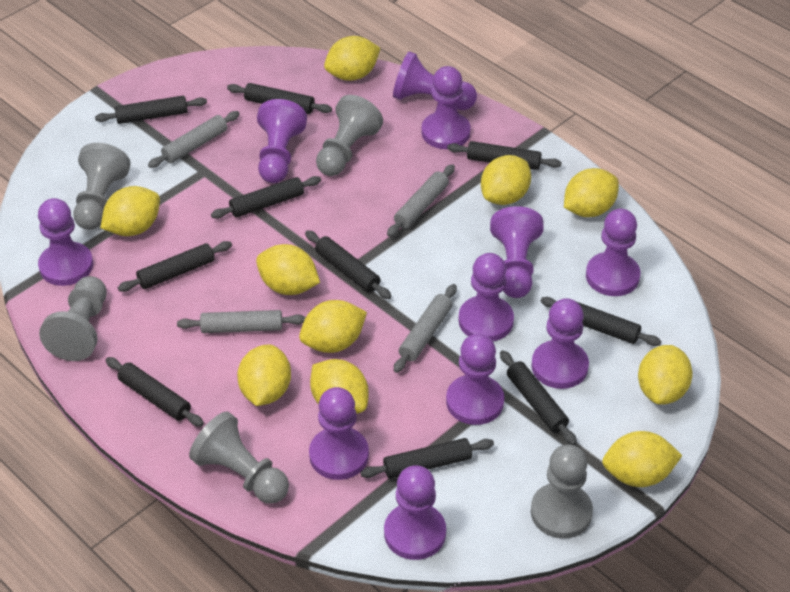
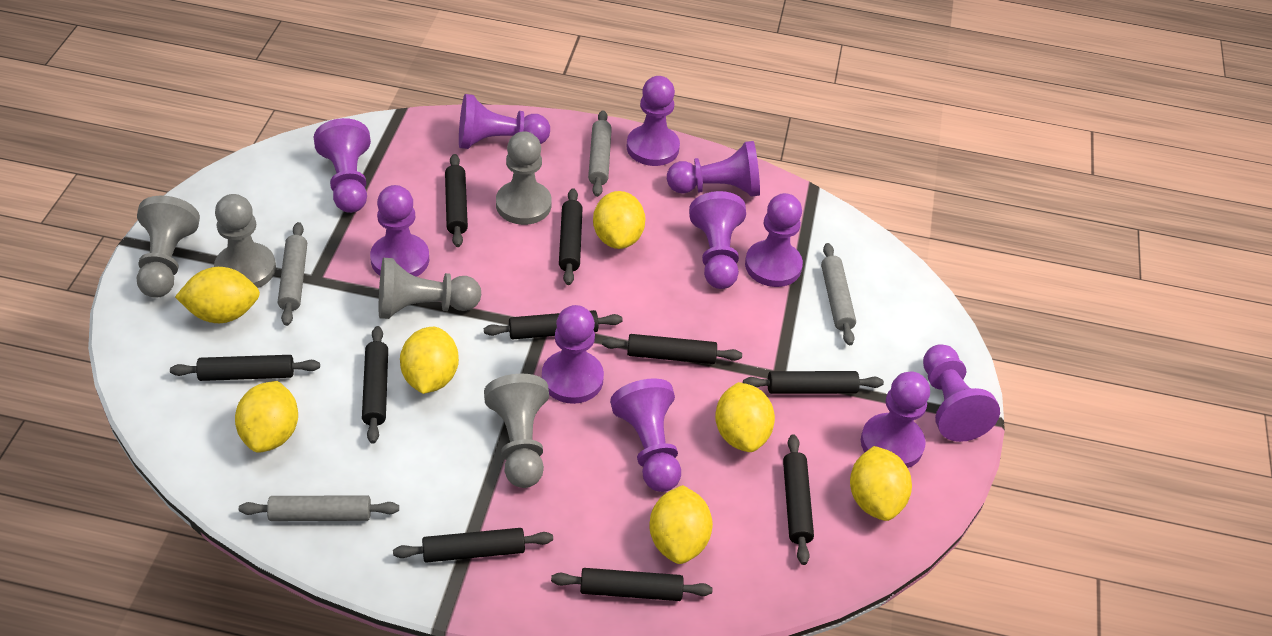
yellow lemon: 10 -> 7

